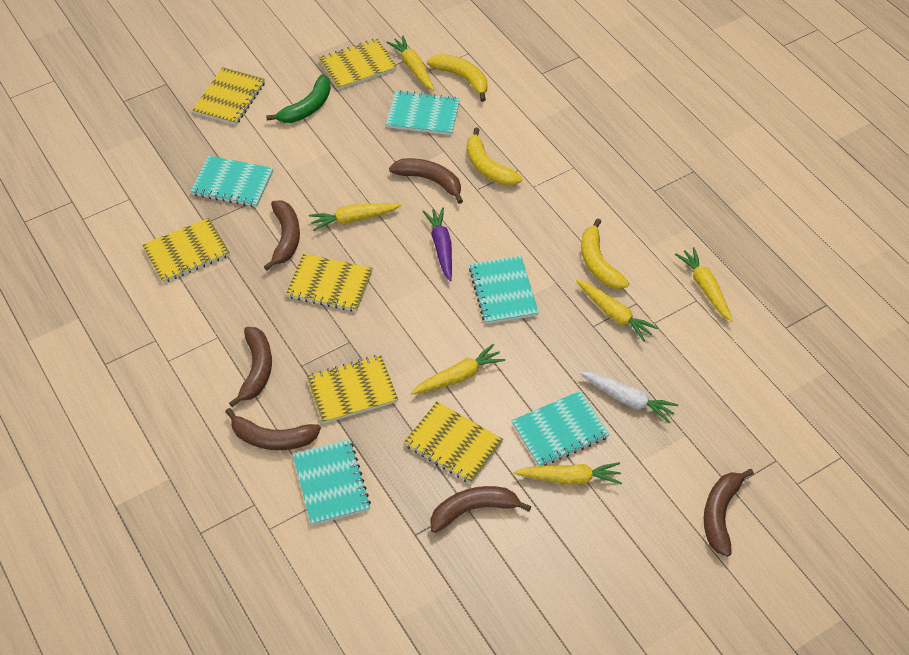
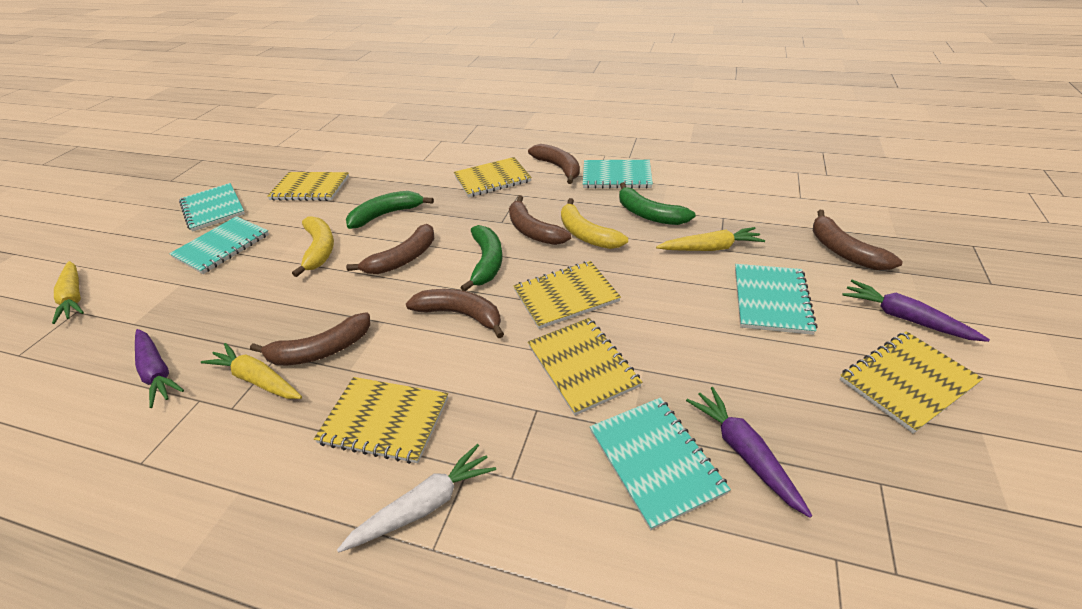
green banana: 1 -> 3
purple carrot: 1 -> 3
yellow banana: 3 -> 2
yellow carrot: 6 -> 3

